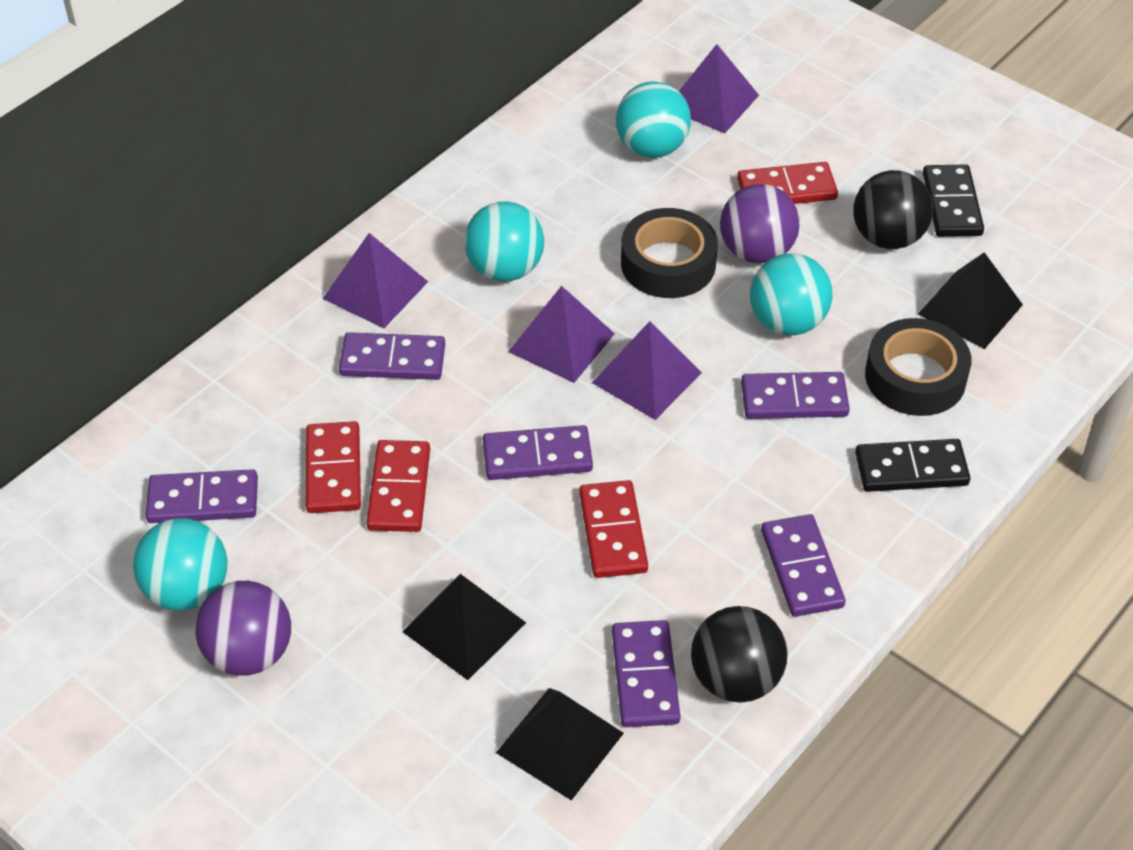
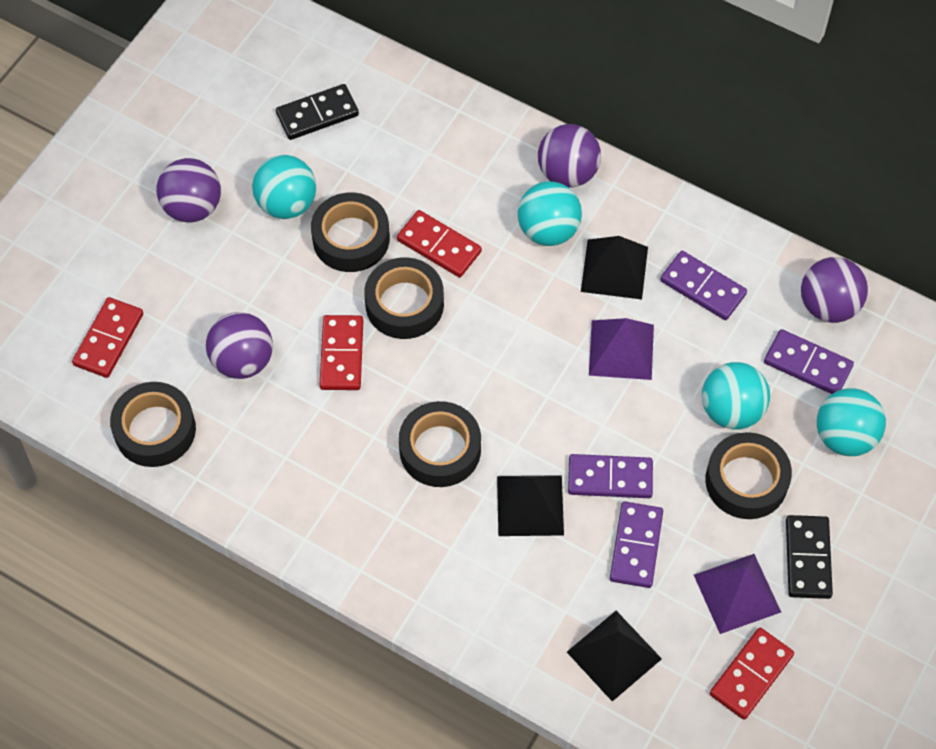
black ball: 2 -> 0
black tape: 2 -> 5
purple ball: 2 -> 4
purple domino: 6 -> 4
purple pyramid: 4 -> 2

